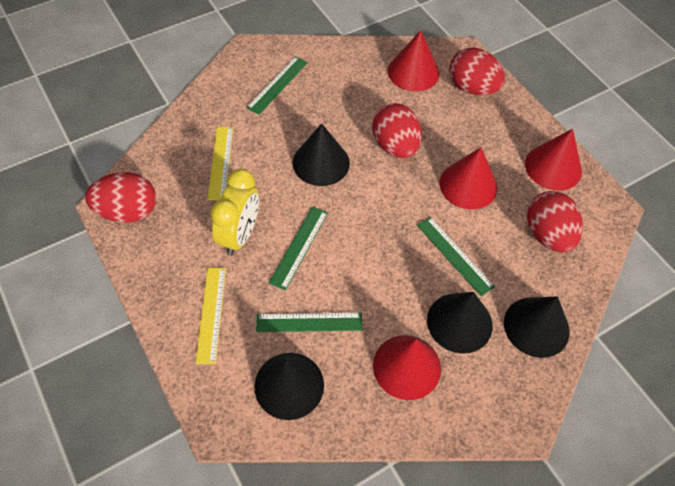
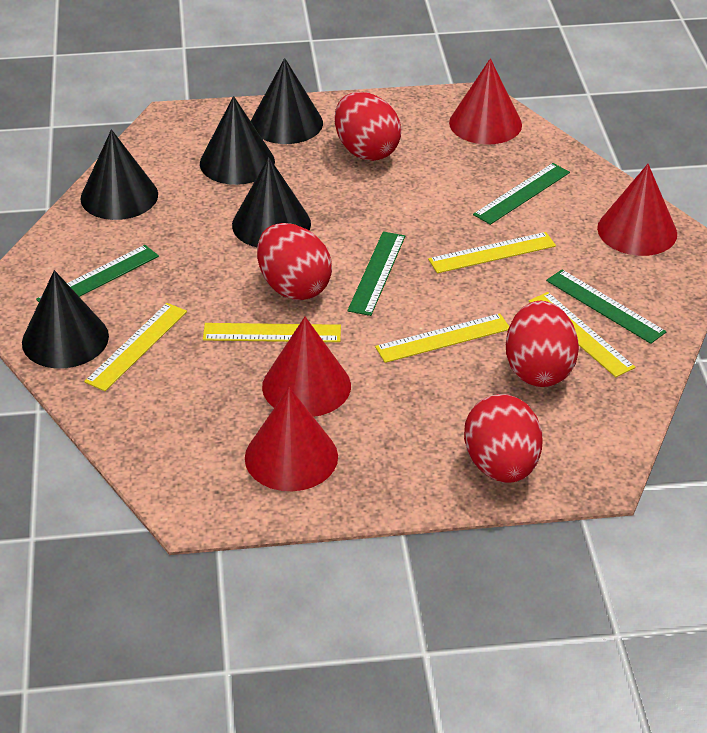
black cone: 4 -> 5
yellow clock: 1 -> 0
yellow ruler: 2 -> 5

